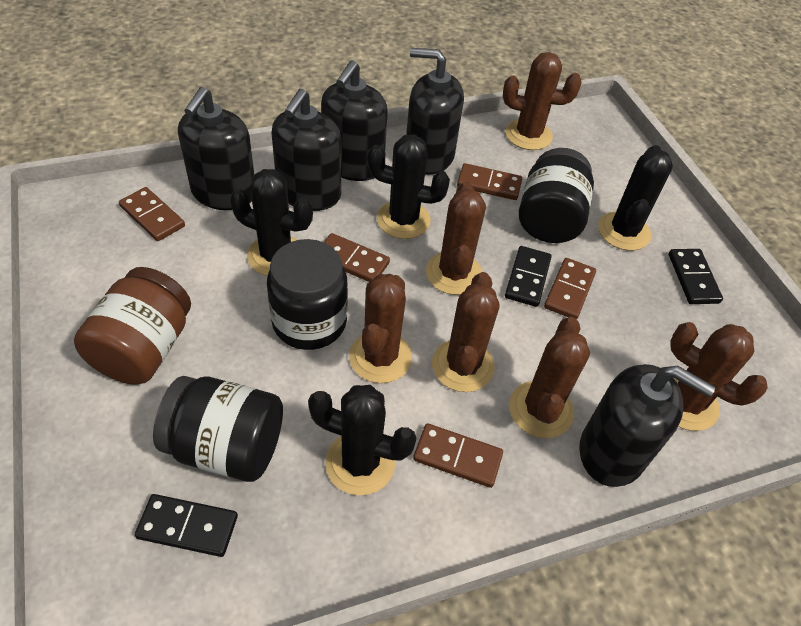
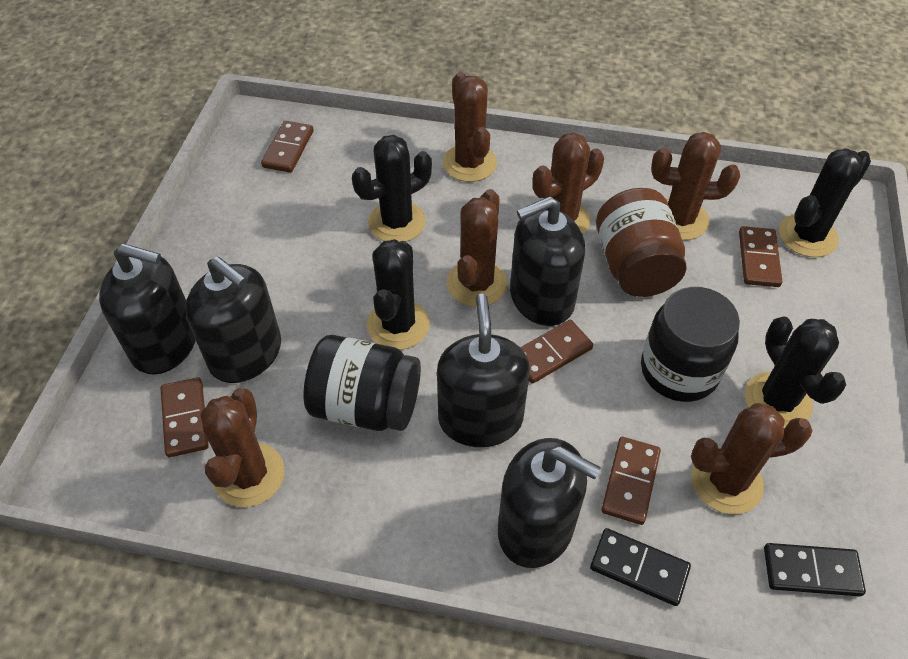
black domino: 3 -> 2
black jar: 3 -> 2

